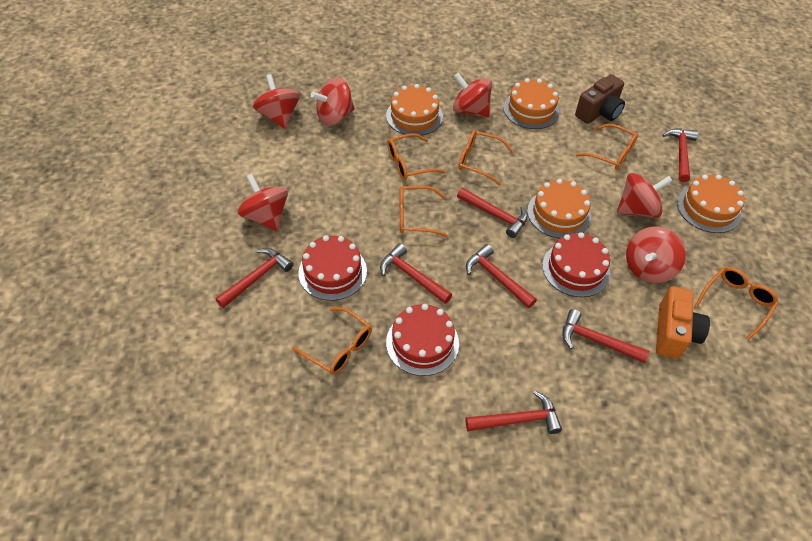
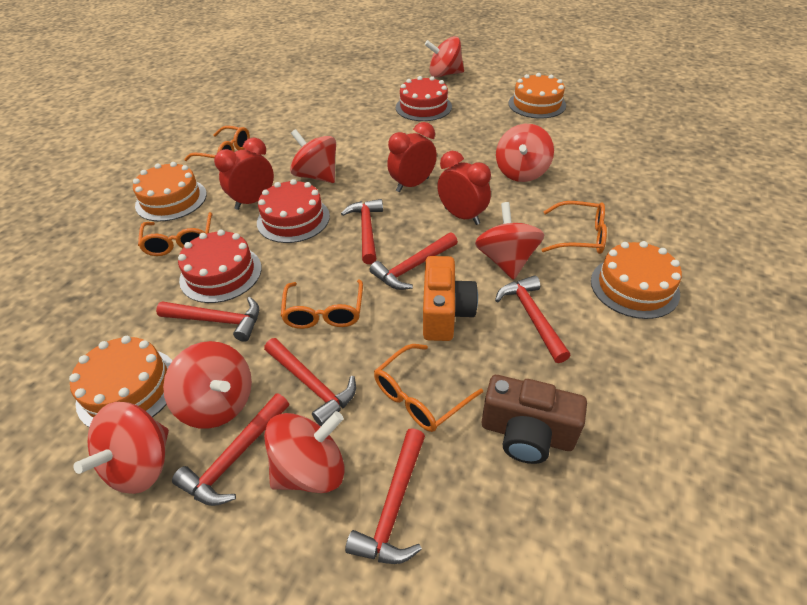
orange glasses: 6 -> 5
red clock: 0 -> 3
red spinning top: 6 -> 7

